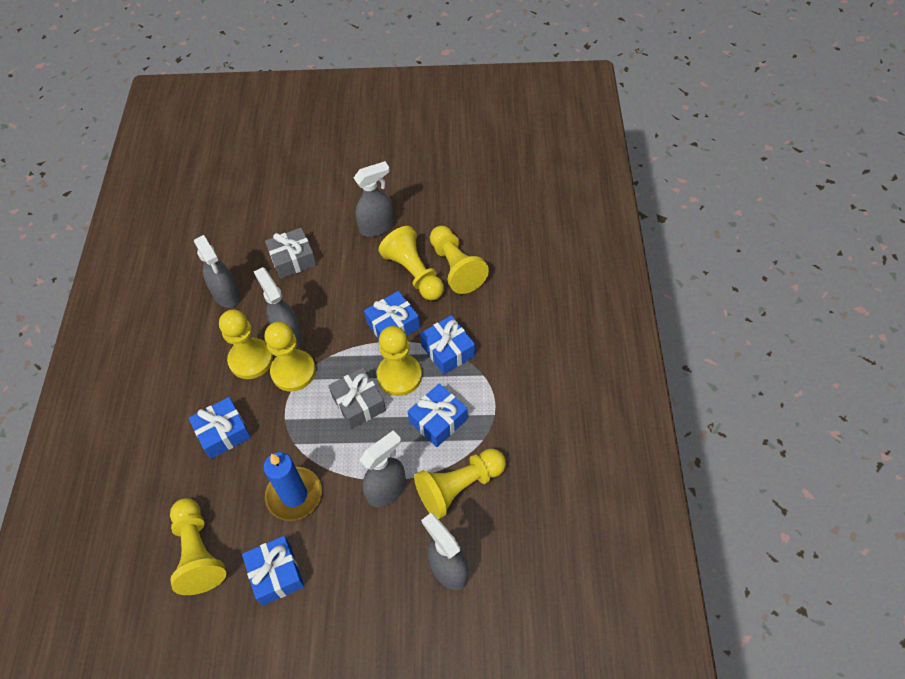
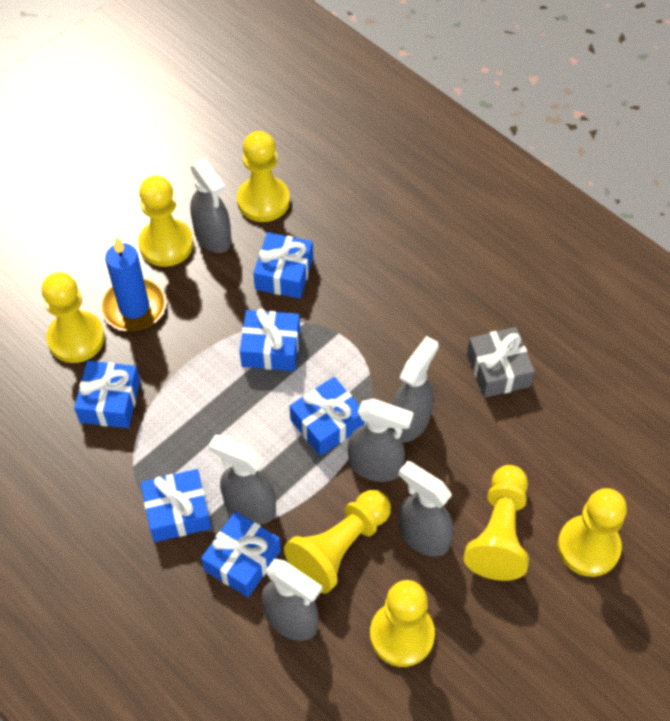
blue gift: 5 -> 6
grey gift: 2 -> 1
grey spray bottle: 5 -> 6

